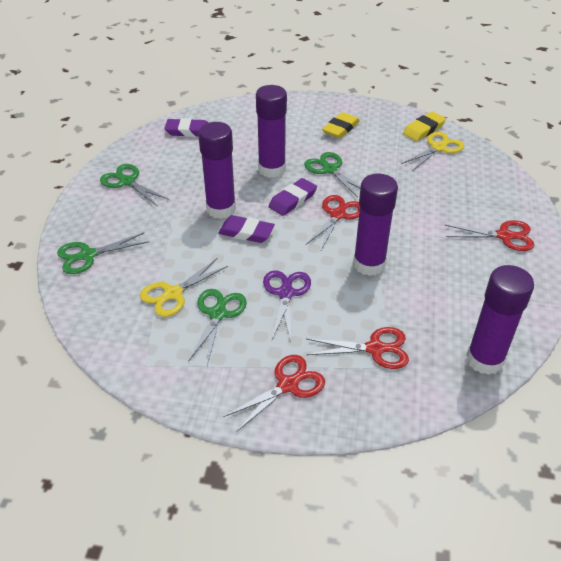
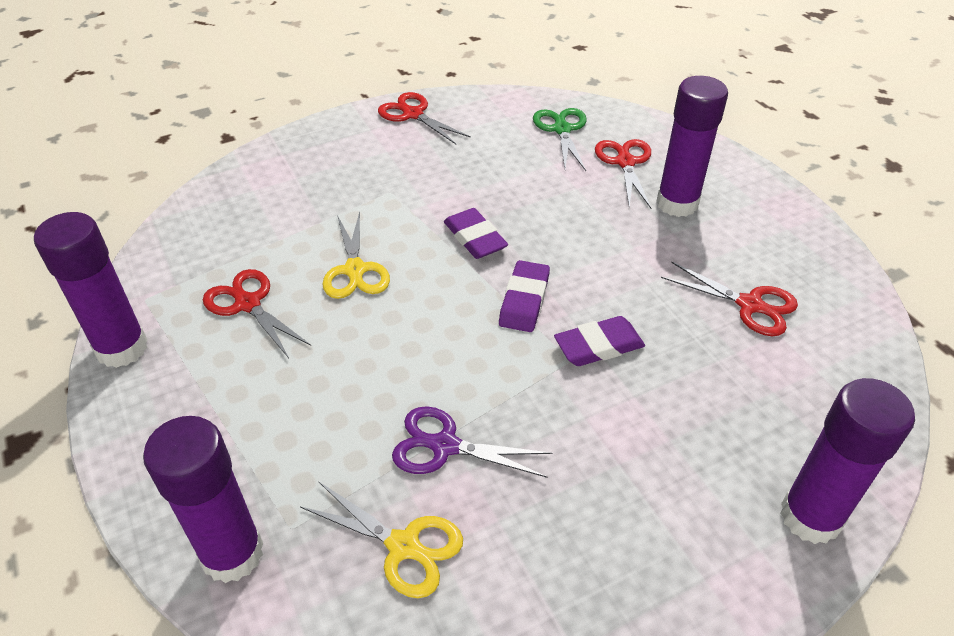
green scissors: 4 -> 1
yellow eraser: 2 -> 0

